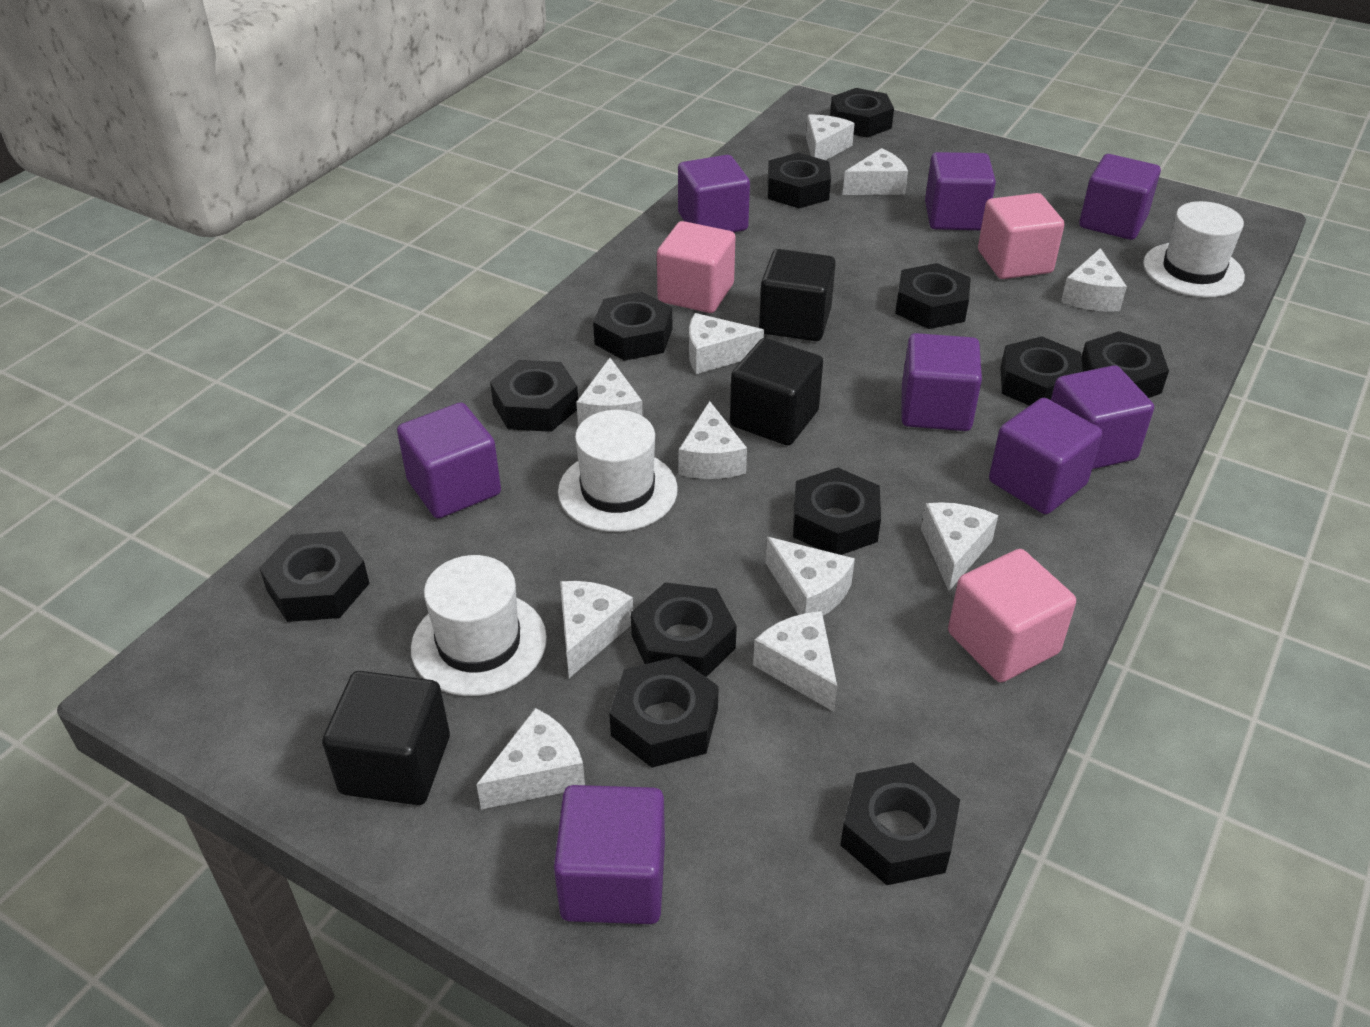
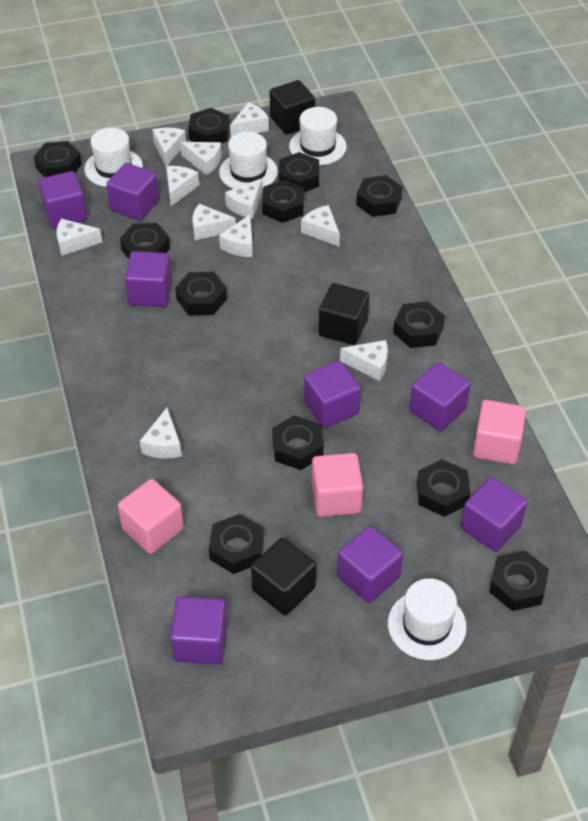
white hat: 3 -> 4

